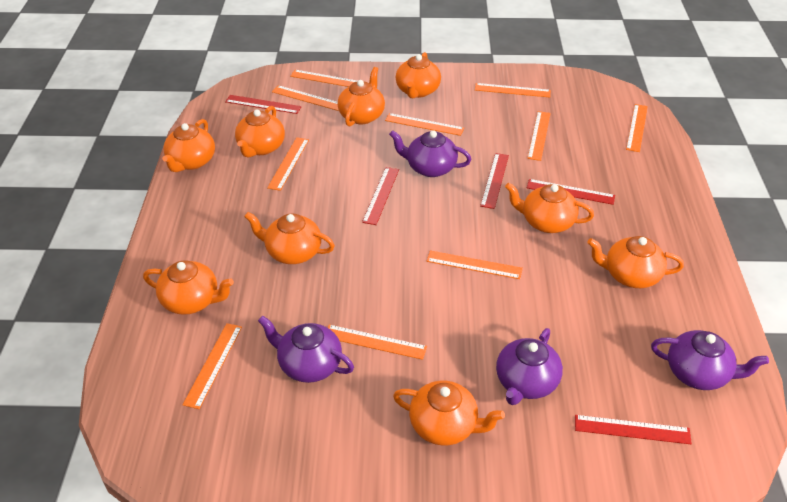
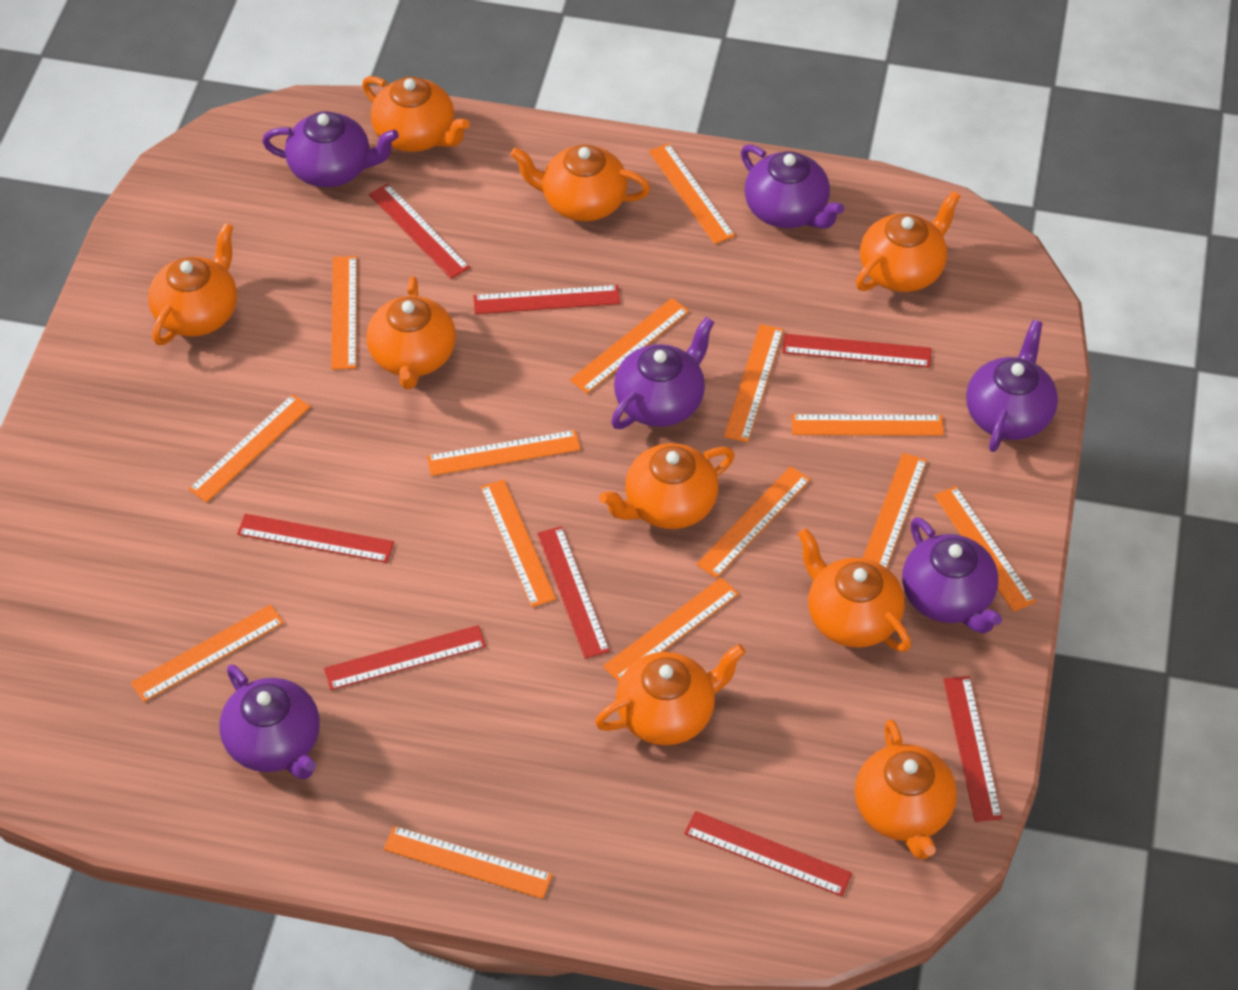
orange ruler: 10 -> 14
purple teapot: 4 -> 6
red ruler: 5 -> 8

